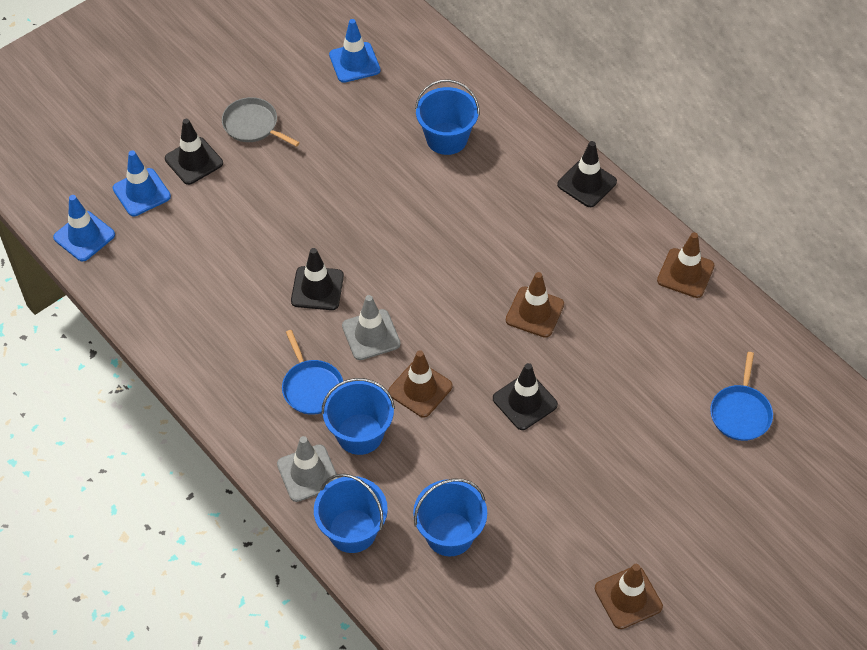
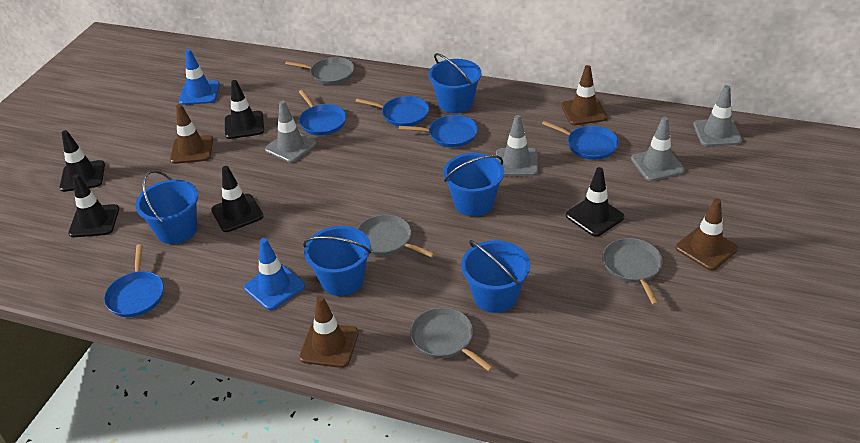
black traffic cone: 4 -> 5
blue bucket: 4 -> 5
blue pan: 2 -> 5
blue traffic cone: 3 -> 2
grey pan: 1 -> 4
grey traffic cone: 2 -> 4

